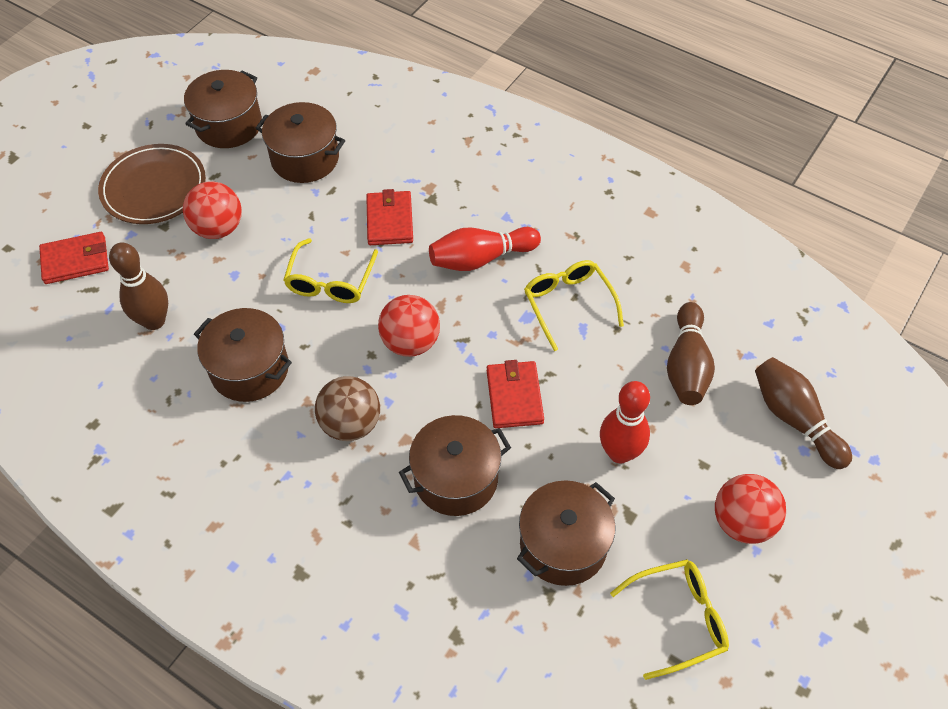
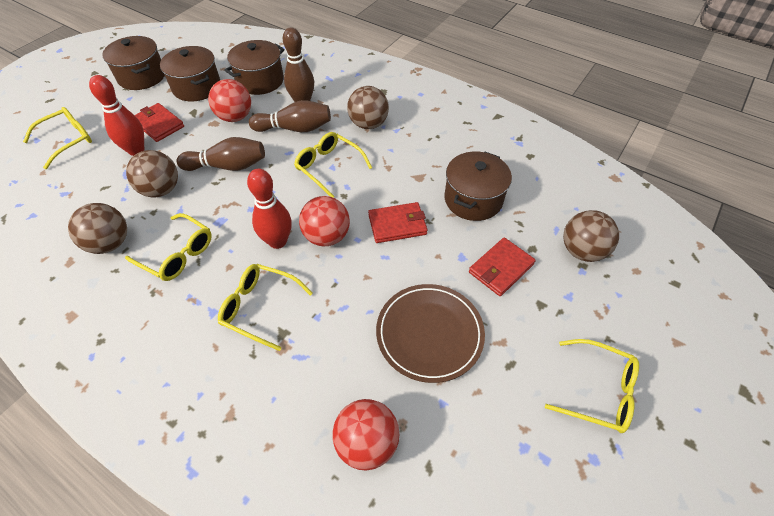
brown ball: 1 -> 4
brown pot: 5 -> 4
yellow glasses: 3 -> 5

